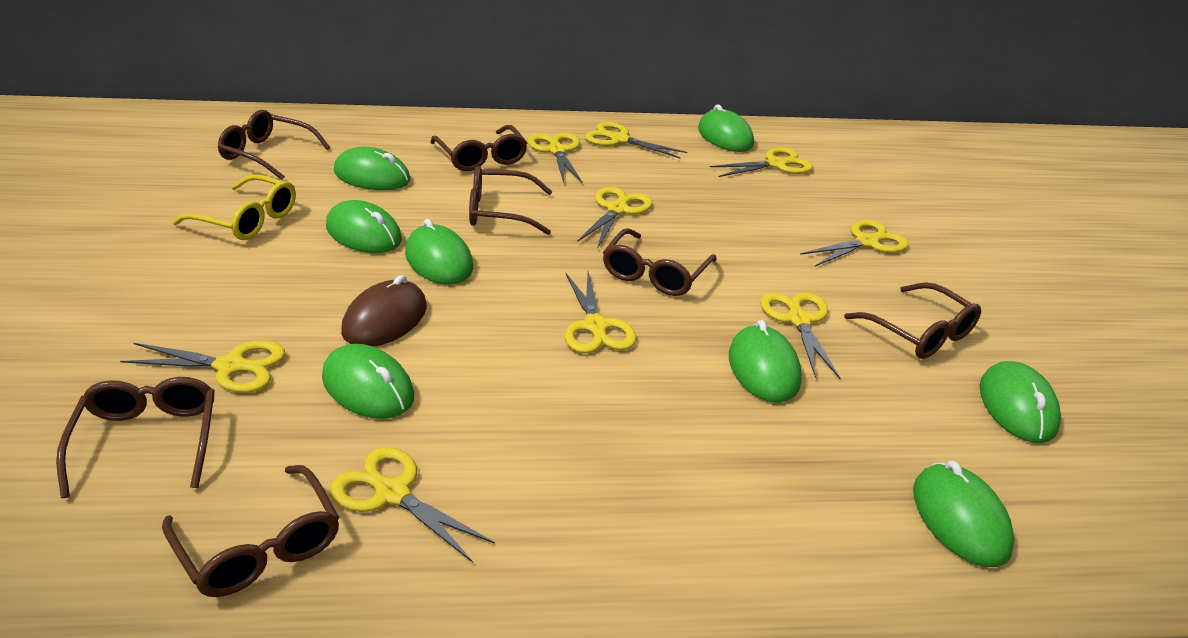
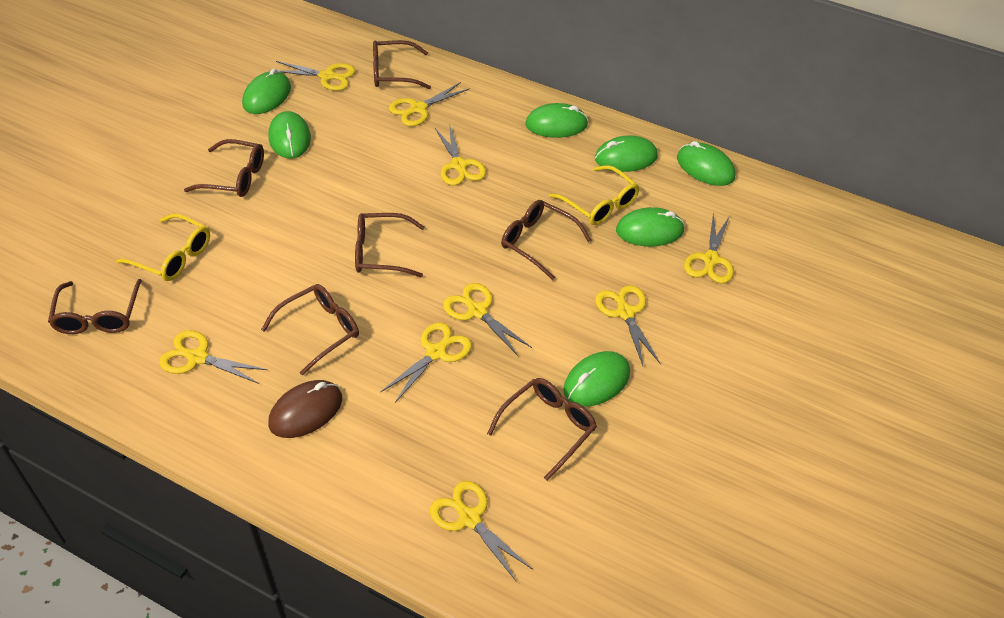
green mouse: 8 -> 7
yellow glasses: 1 -> 2

